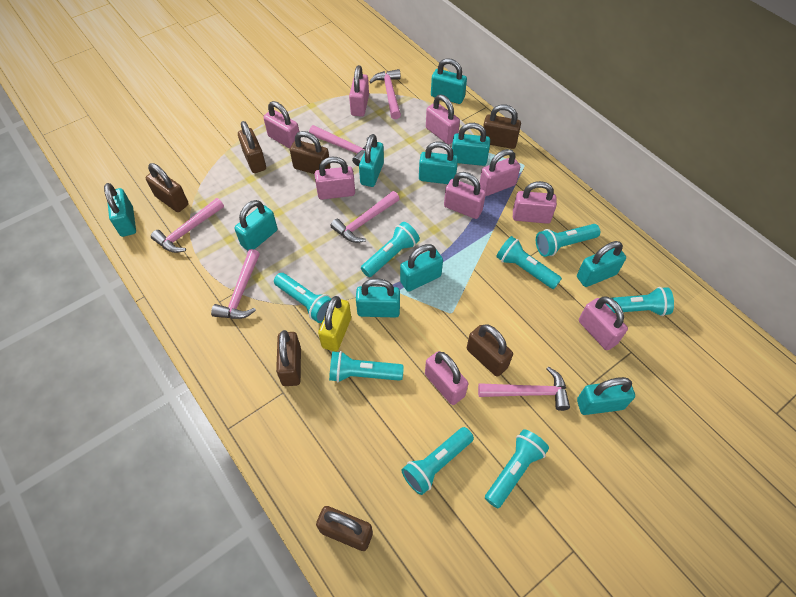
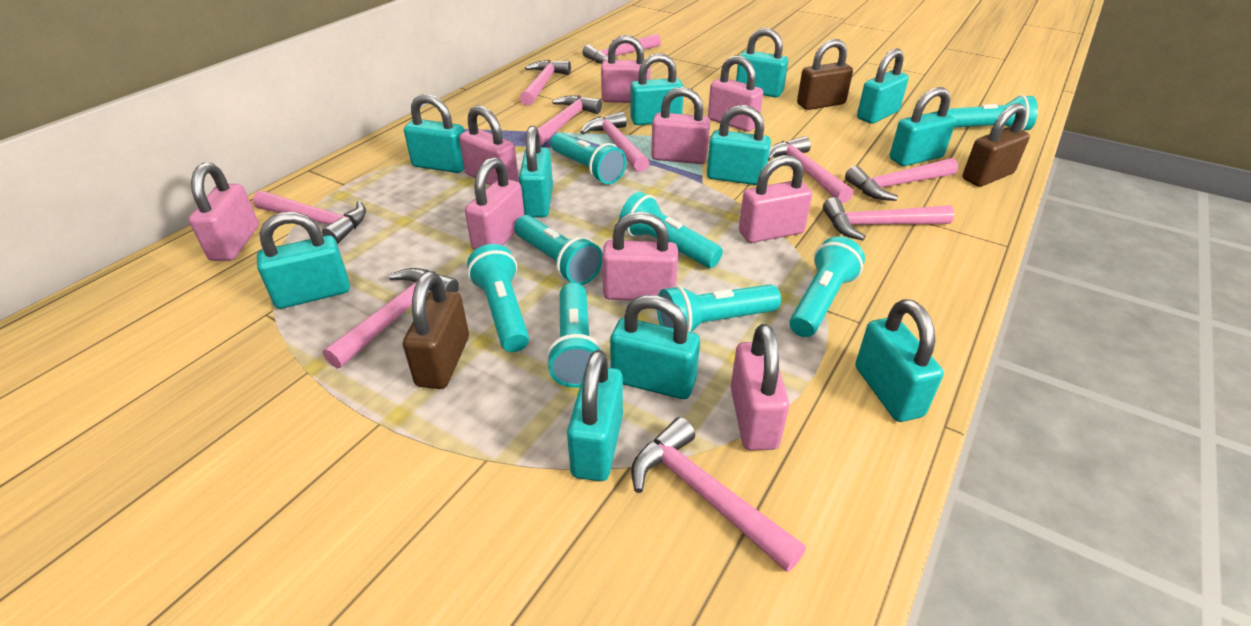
brown padlock: 7 -> 3
pink hammer: 6 -> 10
turquoise padlock: 10 -> 11
yellow padlock: 1 -> 0

